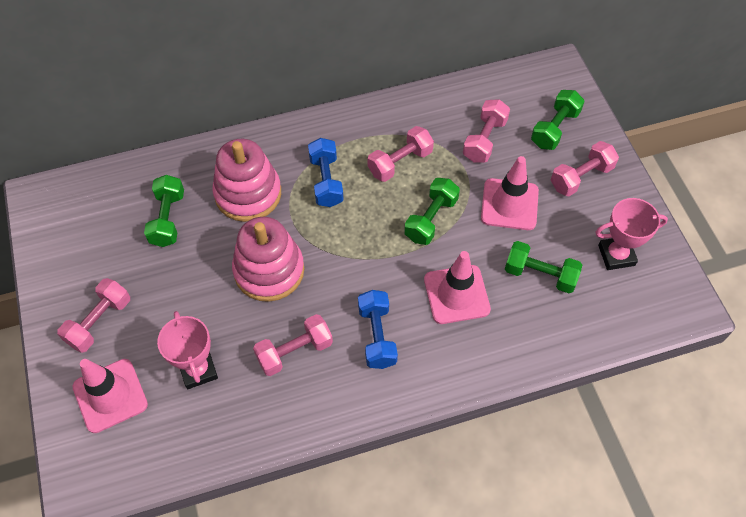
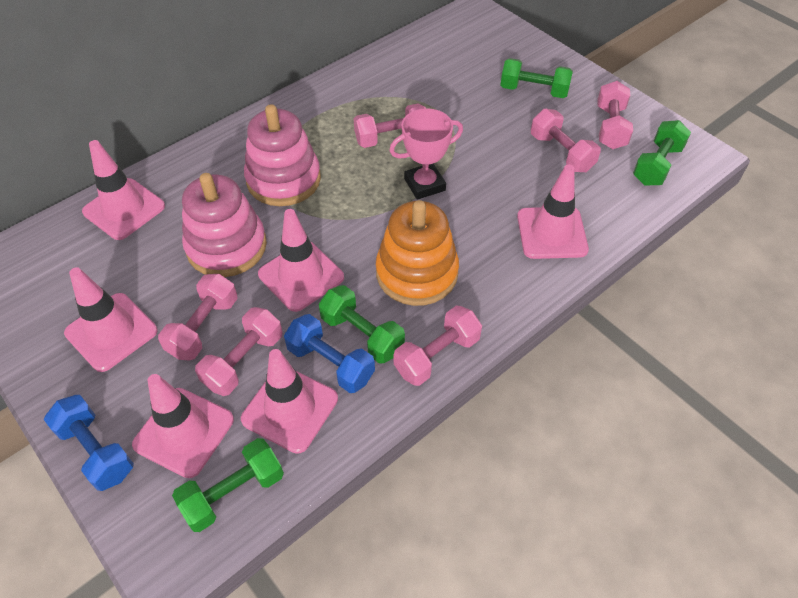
orange stacking toy: 0 -> 1
pink dumbbell: 5 -> 6
pink traffic cone: 3 -> 6
pink trophy: 2 -> 1

